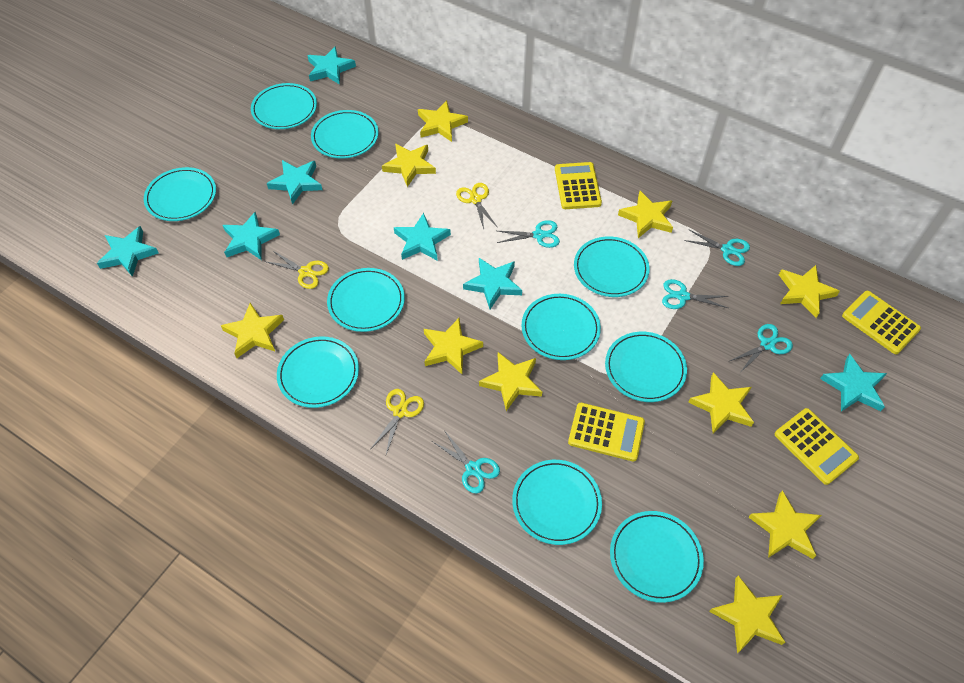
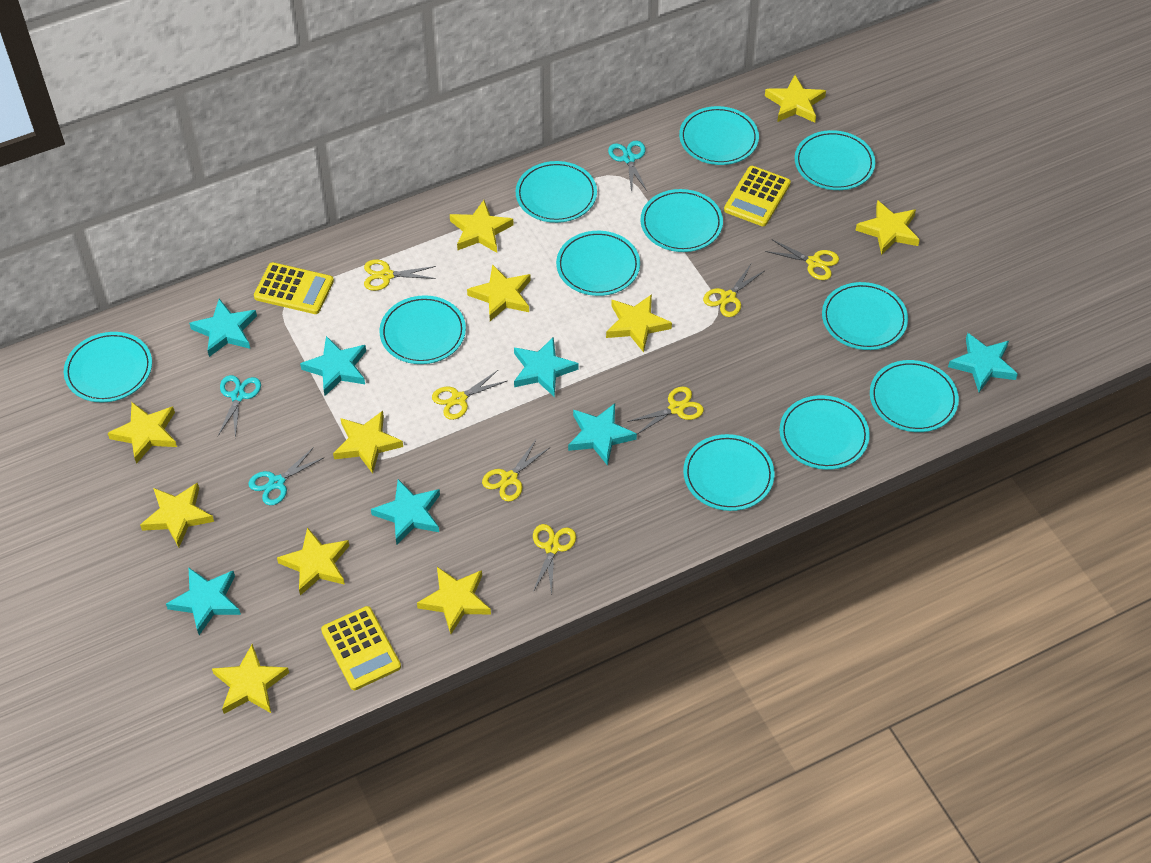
turquoise plate: 10 -> 11
turquoise scissors: 5 -> 3
yellow calculator: 4 -> 3
yellow scissors: 3 -> 7
yellow star: 10 -> 11

